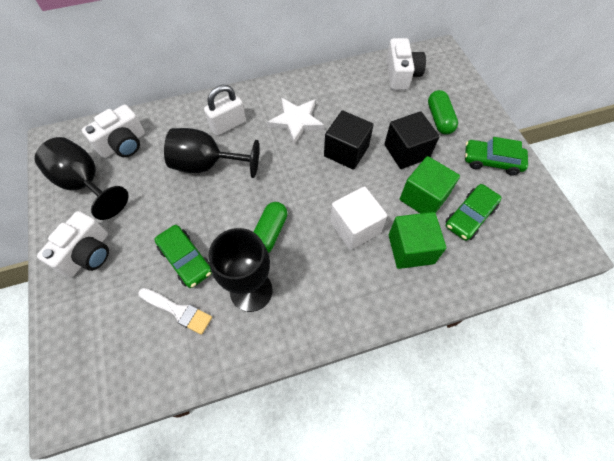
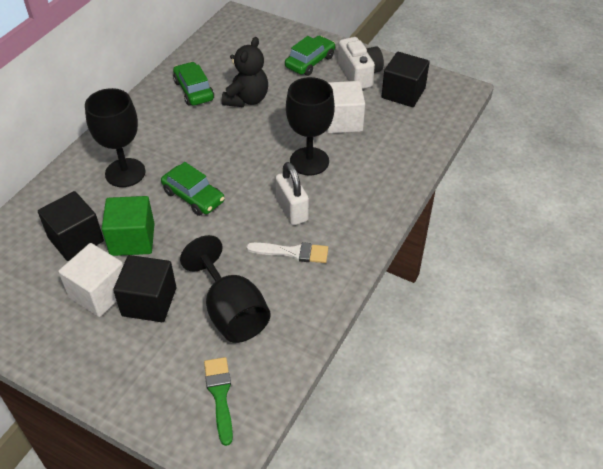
black cube: 2 -> 3
black teddy bear: 0 -> 1
green brush: 0 -> 1
green capsule: 2 -> 0
green cube: 2 -> 1
white camera: 3 -> 1
white cube: 1 -> 2
white star: 1 -> 0

